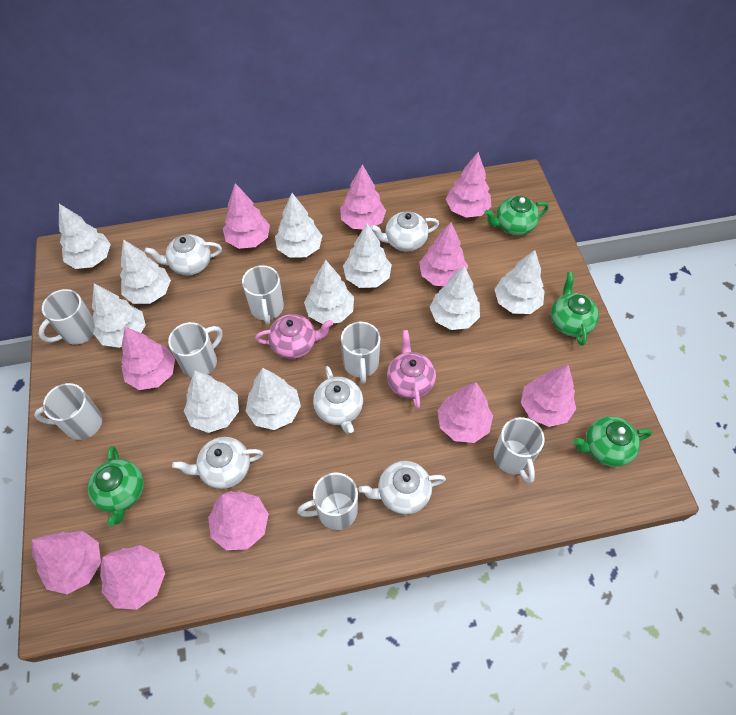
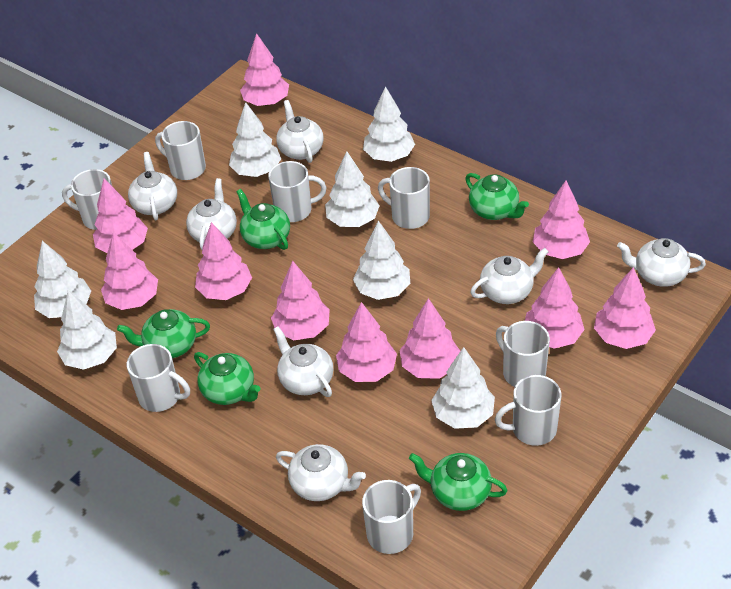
green teapot: 4 -> 5
pink teapot: 2 -> 0
white mug: 7 -> 8
white teapot: 5 -> 7
white tree: 10 -> 7

